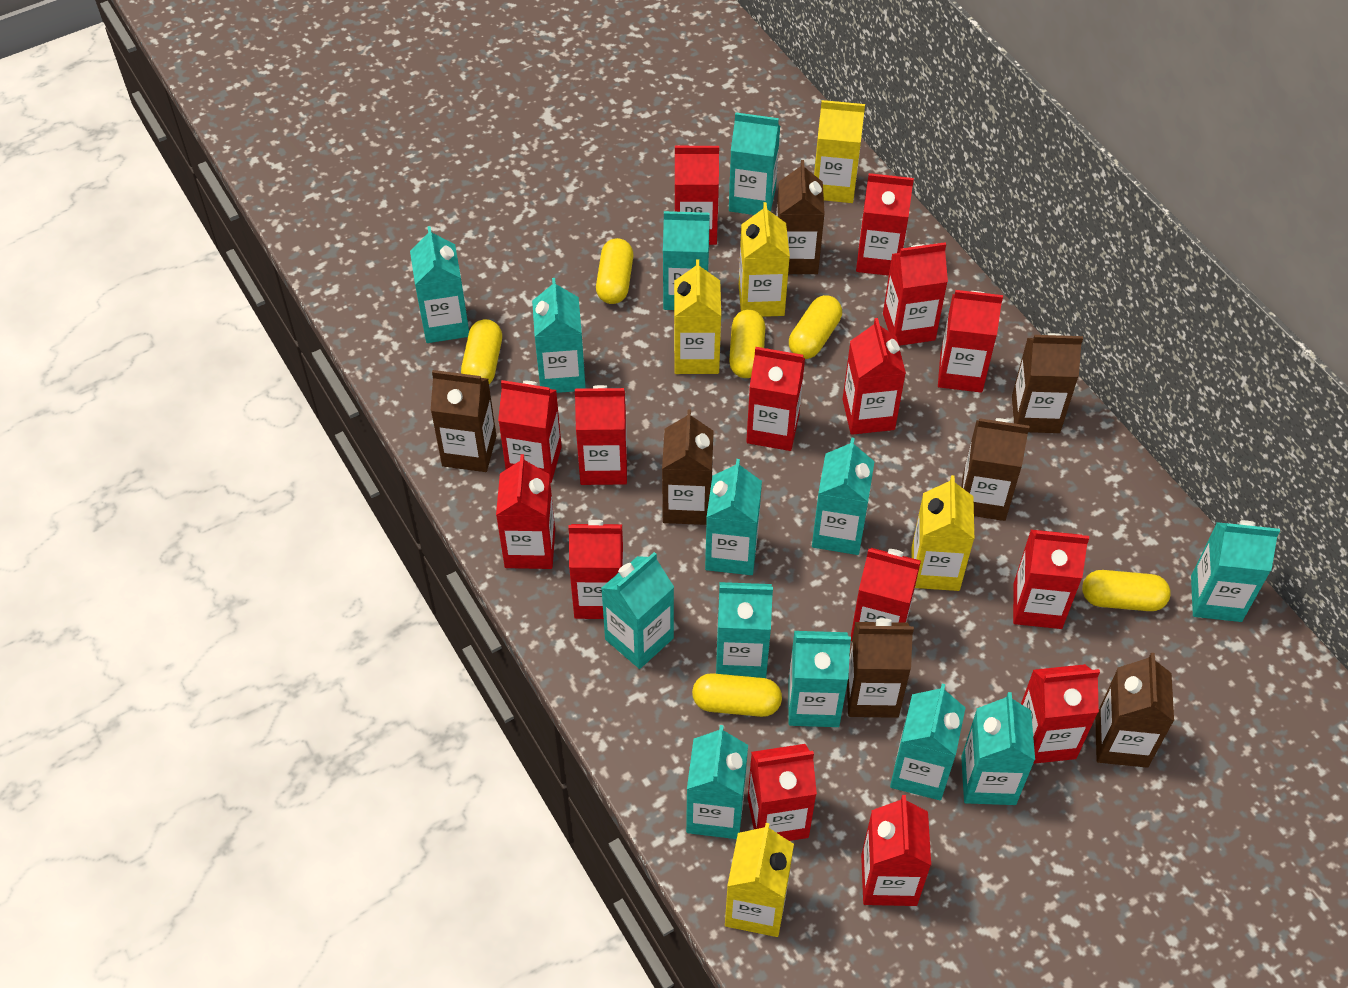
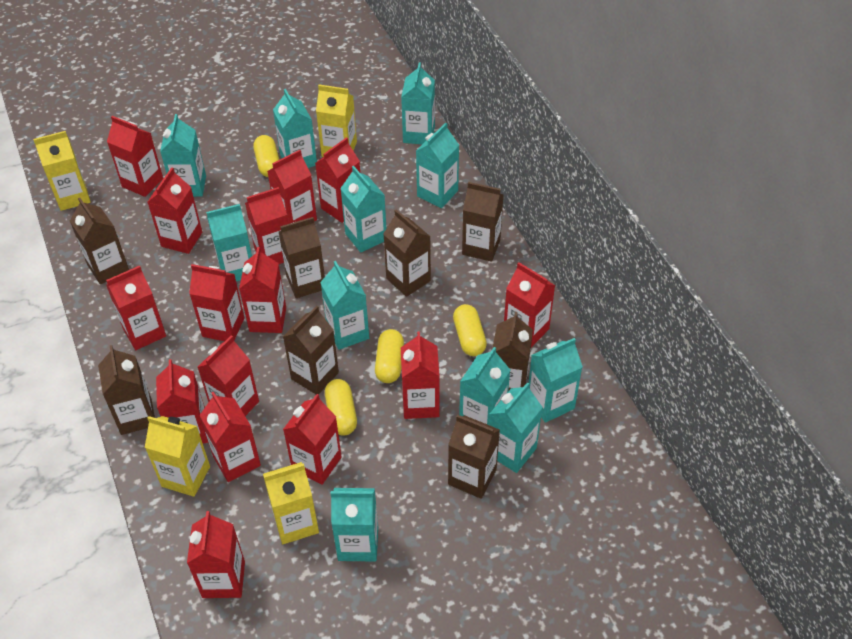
brown carton: 7 -> 8
turquoise carton: 13 -> 11
yellow capsule: 6 -> 4
yellow carton: 5 -> 4

